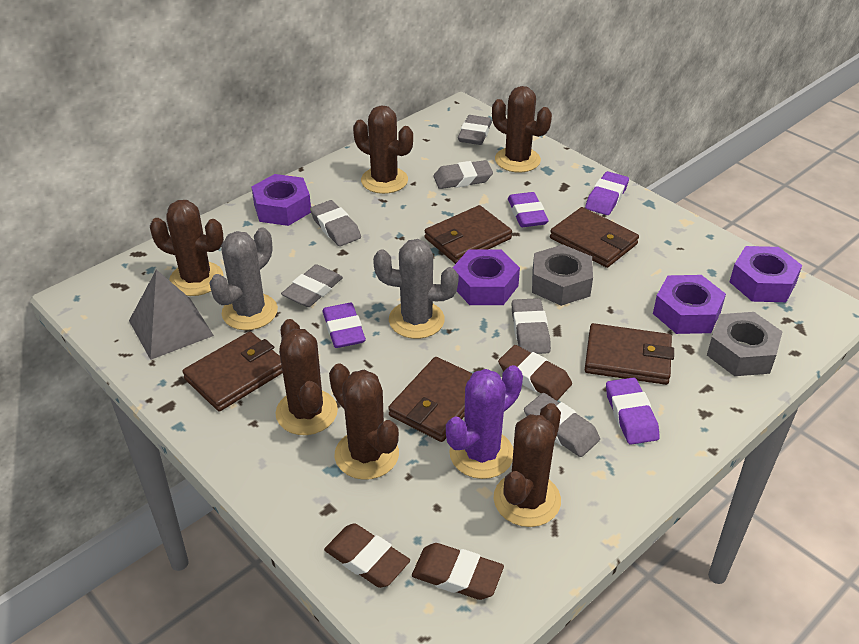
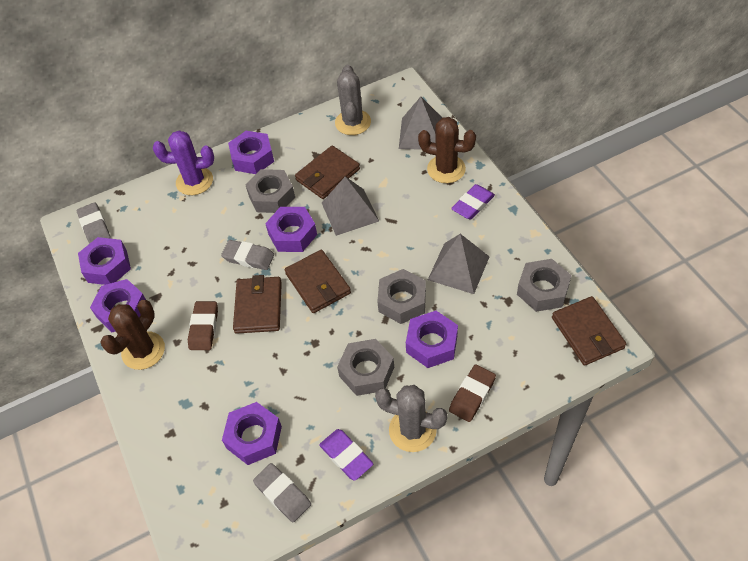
brown cactus: 6 -> 2
brown eraser: 3 -> 2
brown wallet: 5 -> 4
grey eraser: 6 -> 3
grey nut: 2 -> 4
grey pyramid: 1 -> 3
purple eraser: 4 -> 2
purple nut: 4 -> 6

